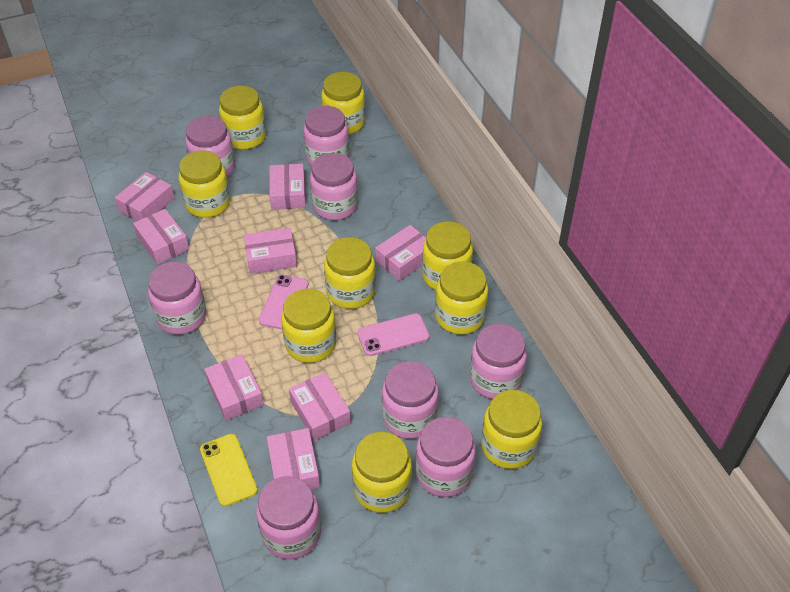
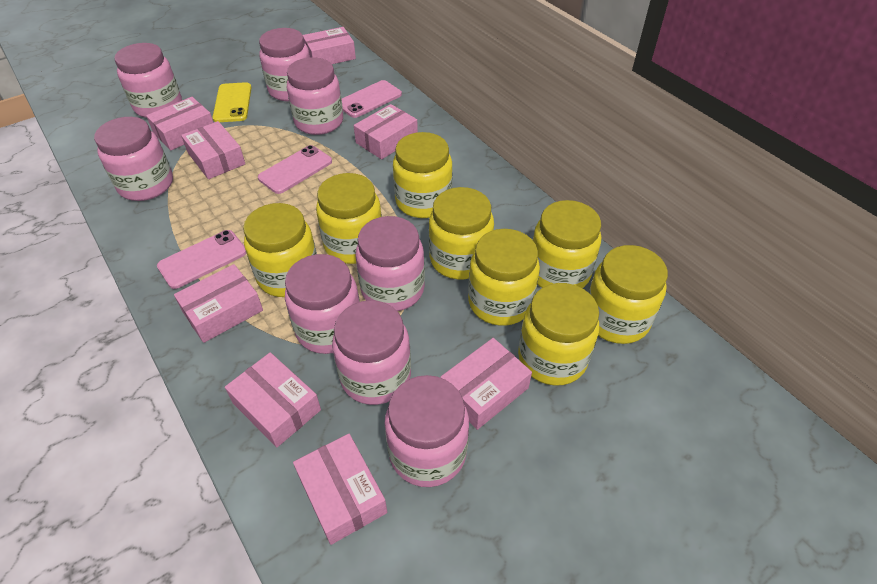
pink phone: 2 -> 3
yellow jar: 9 -> 8

